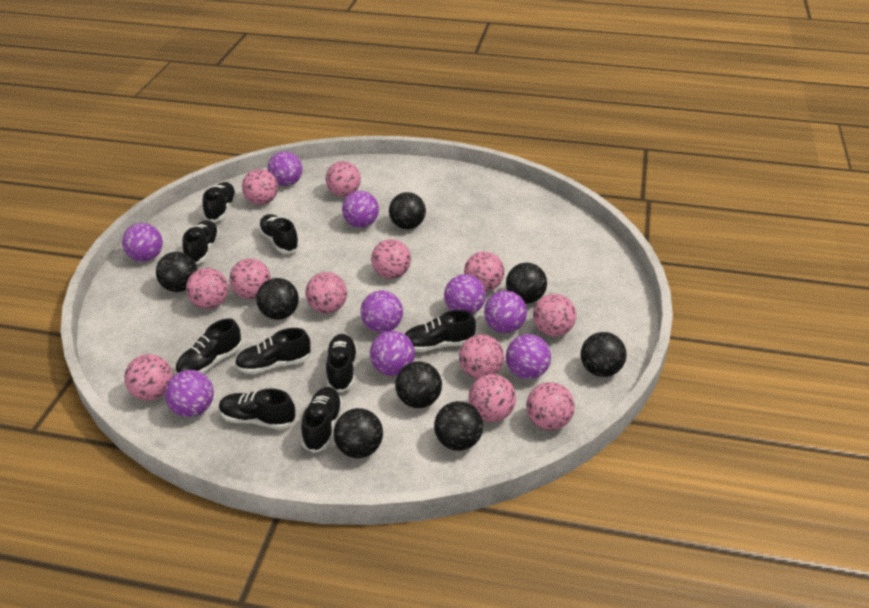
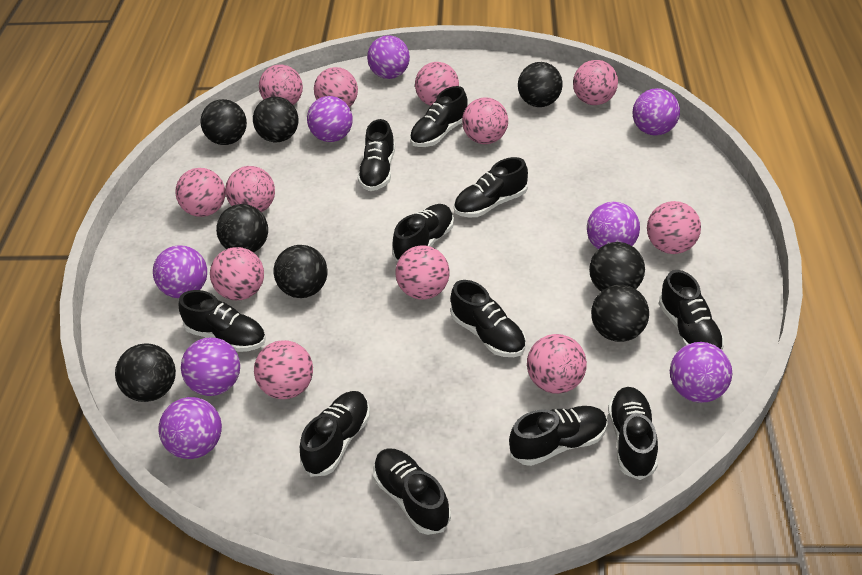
black shoe: 9 -> 11
purple ball: 9 -> 8

